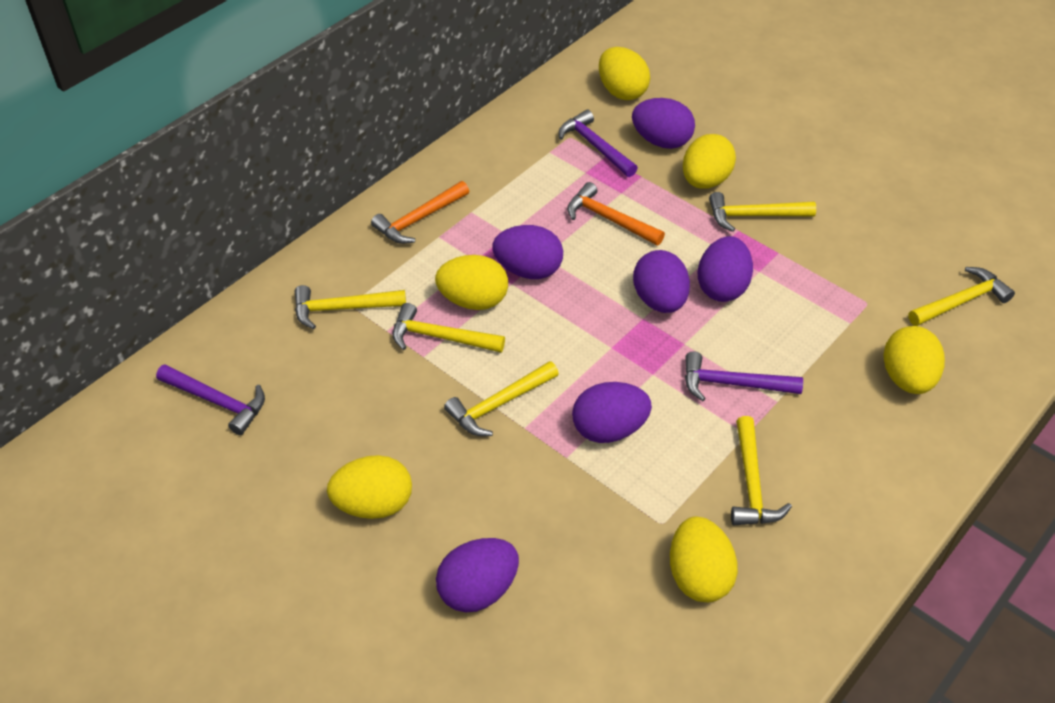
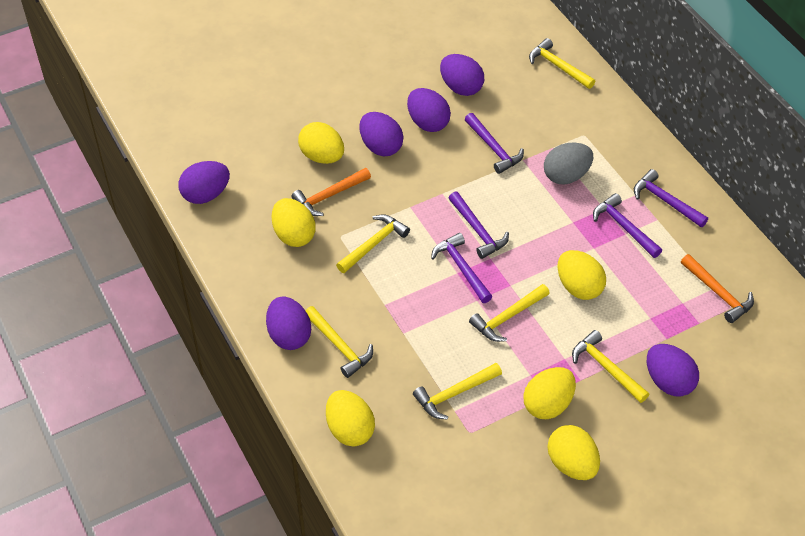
grey egg: 0 -> 1
purple hammer: 3 -> 5

